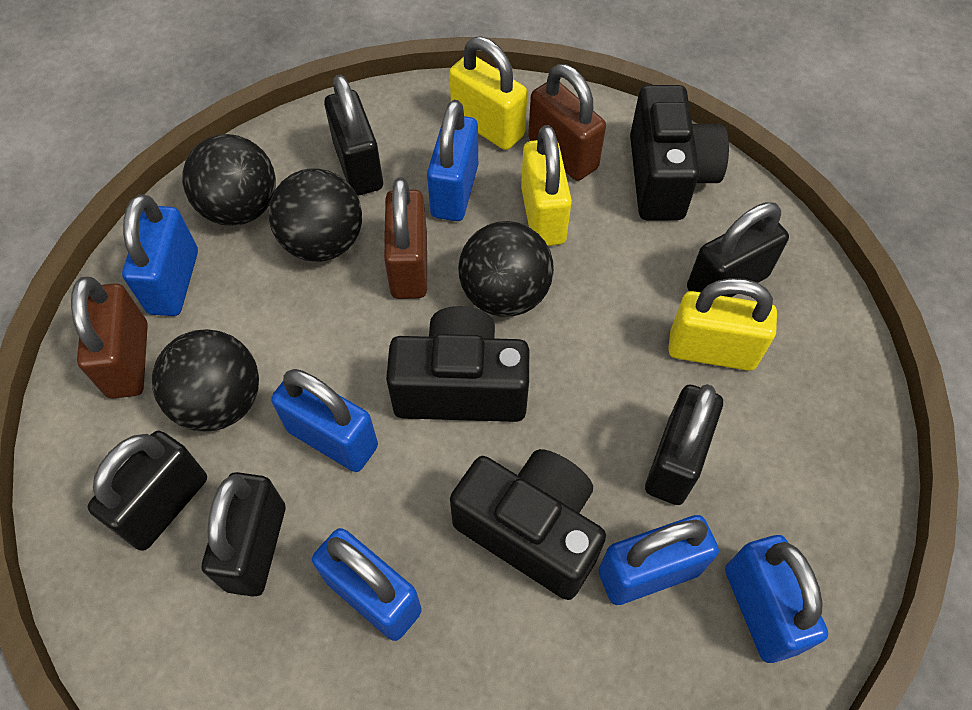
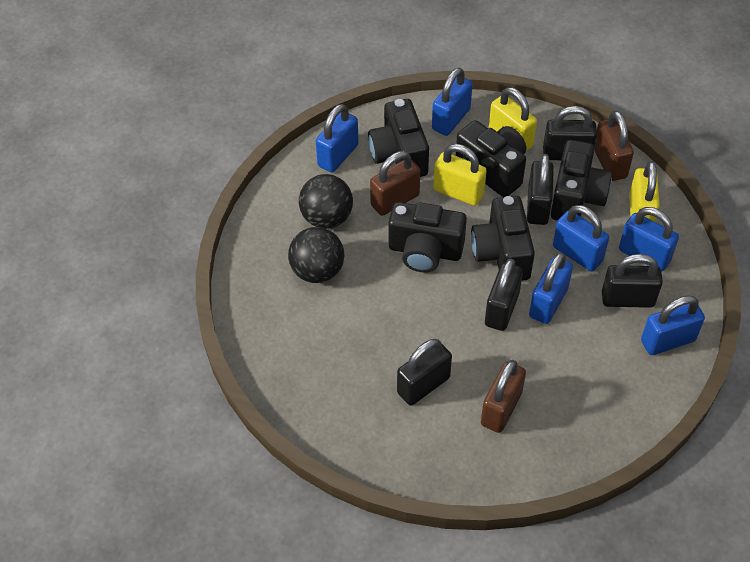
black ball: 4 -> 2
black camera: 3 -> 5

